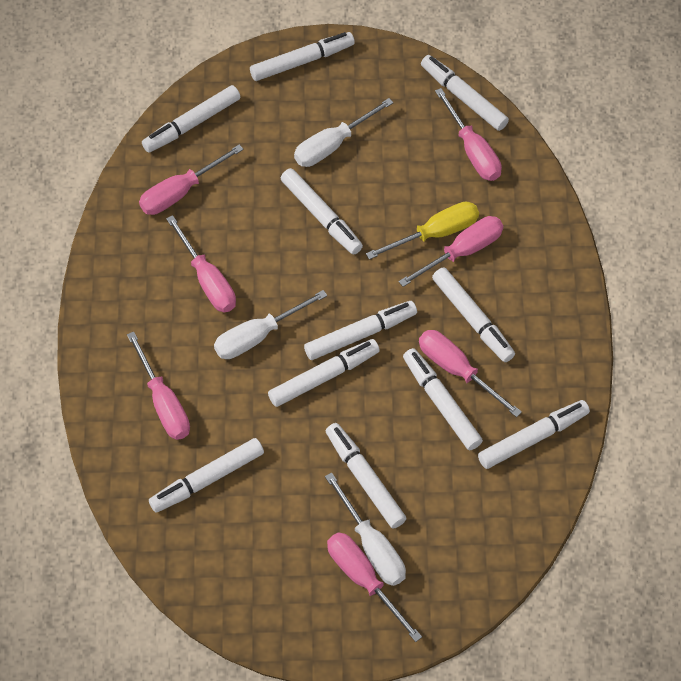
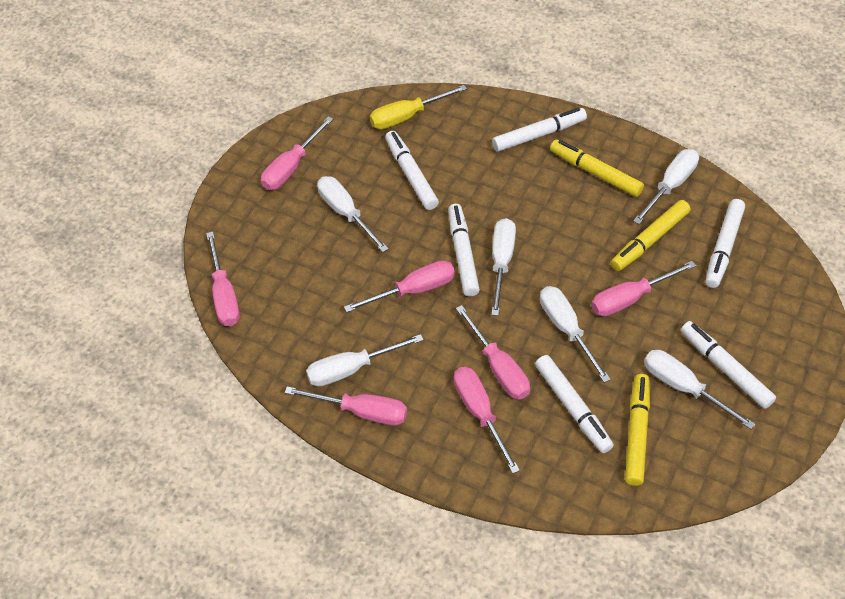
white marker: 11 -> 6
white screwdriver: 3 -> 6
yellow marker: 0 -> 3

